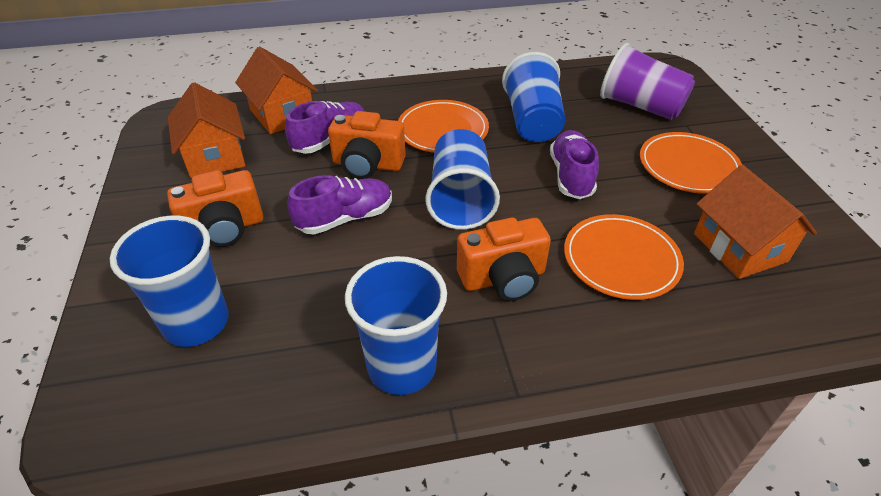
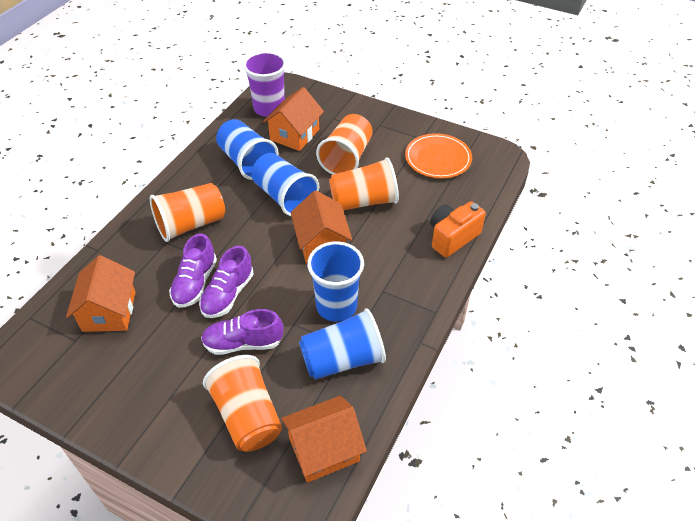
orange camera: 3 -> 1
orange cup: 0 -> 4
orange house: 3 -> 4
orange plate: 3 -> 1

